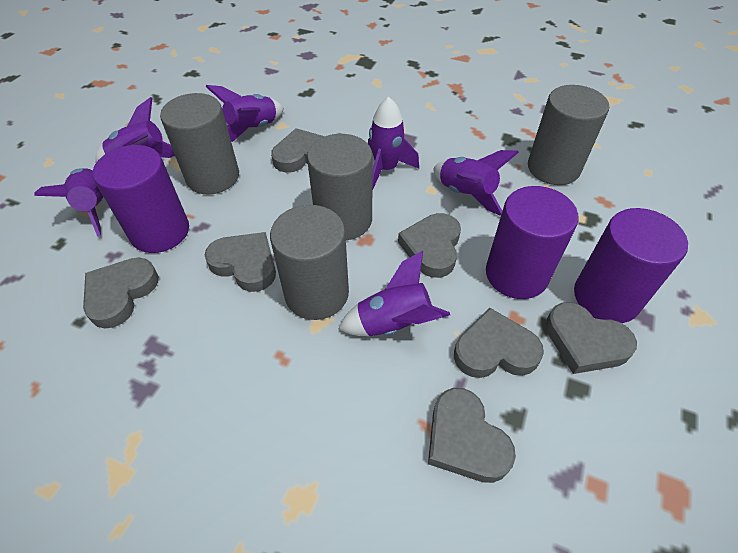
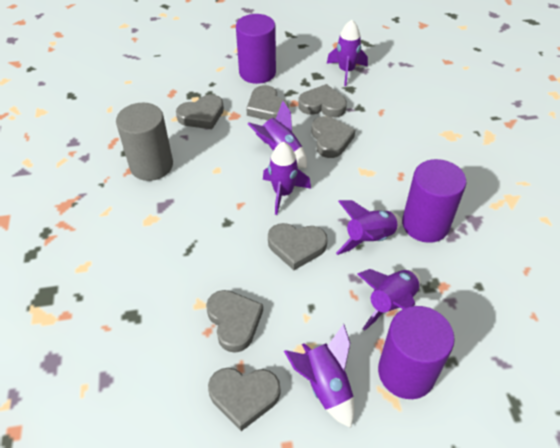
grey cylinder: 4 -> 1

